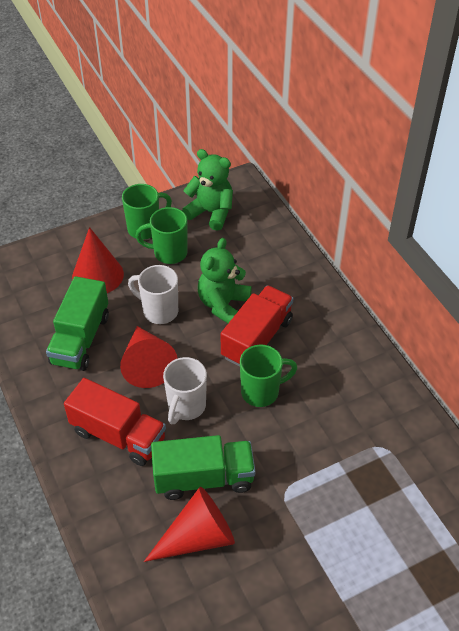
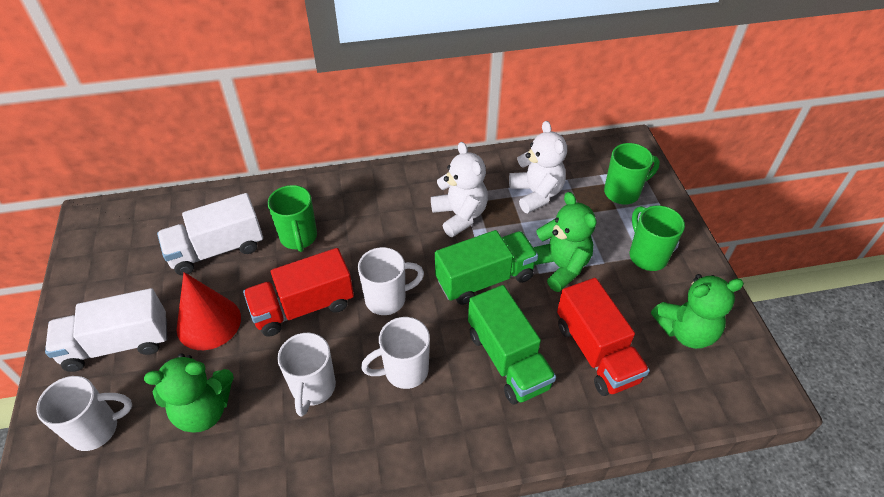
green teddy bear: 2 -> 3
red cone: 3 -> 1
white mug: 2 -> 4
white teddy bear: 0 -> 2
white truck: 0 -> 2

